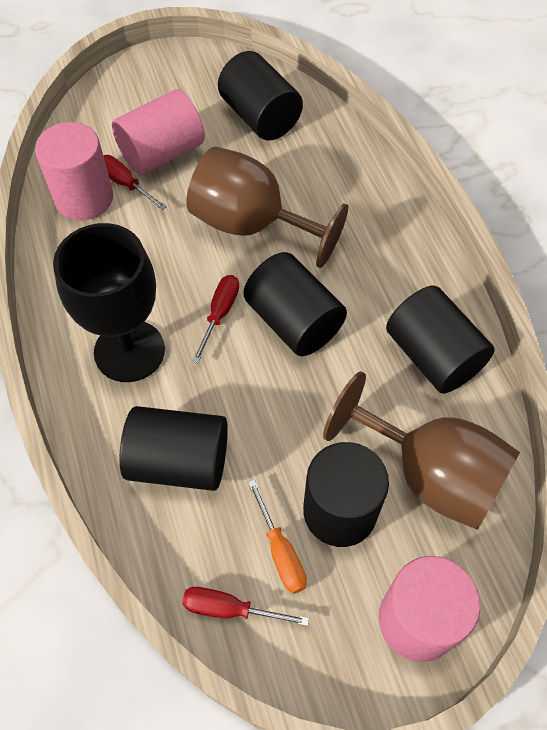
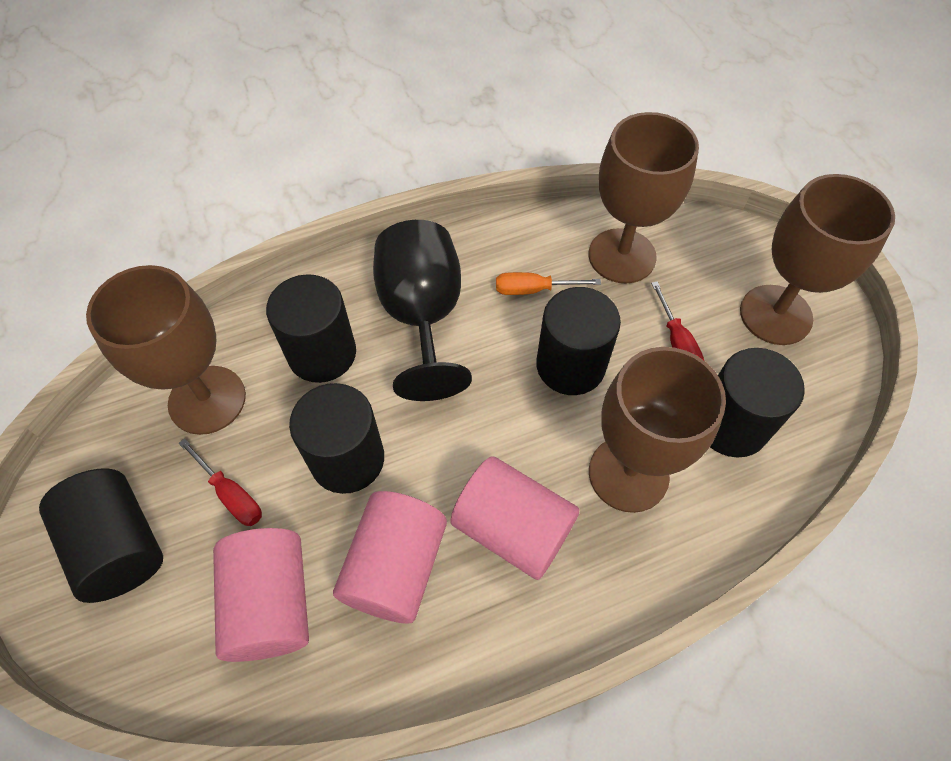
brown goblet: 2 -> 4
red screwdriver: 3 -> 2

